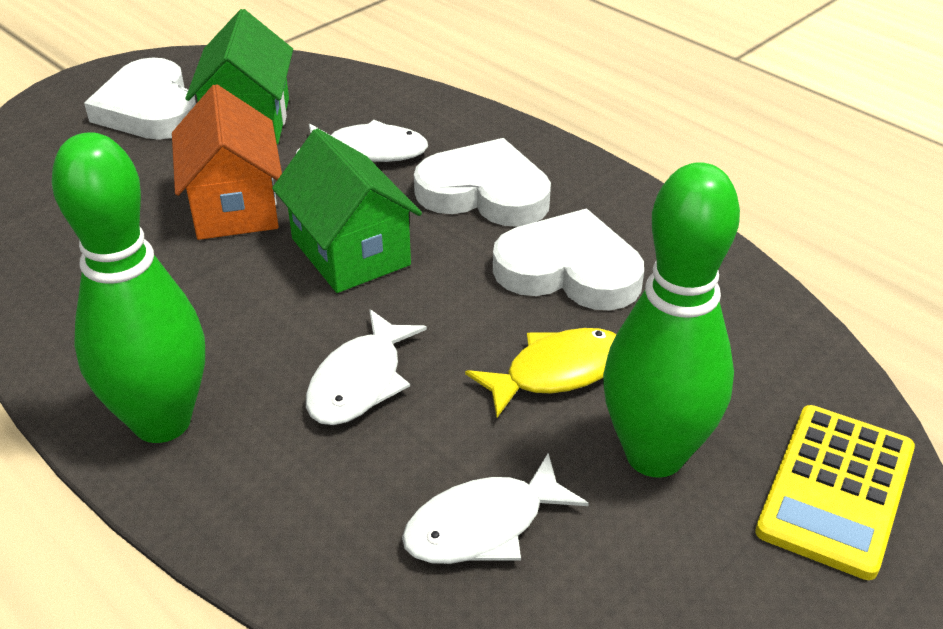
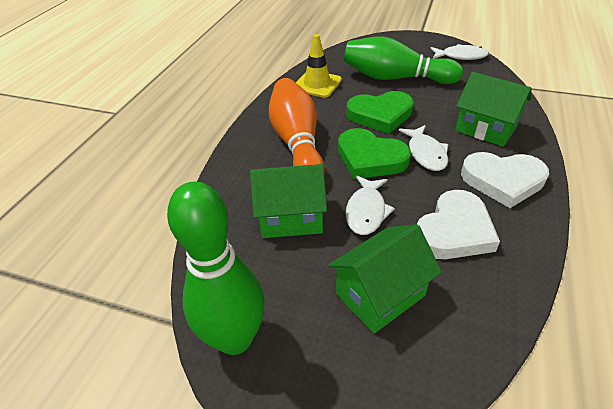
green heart: 0 -> 2
green house: 2 -> 3
orange bowling pin: 0 -> 1
orange house: 1 -> 0
white heart: 3 -> 2
yellow calculator: 1 -> 0
yellow fish: 1 -> 0
yellow traffic cone: 0 -> 1

